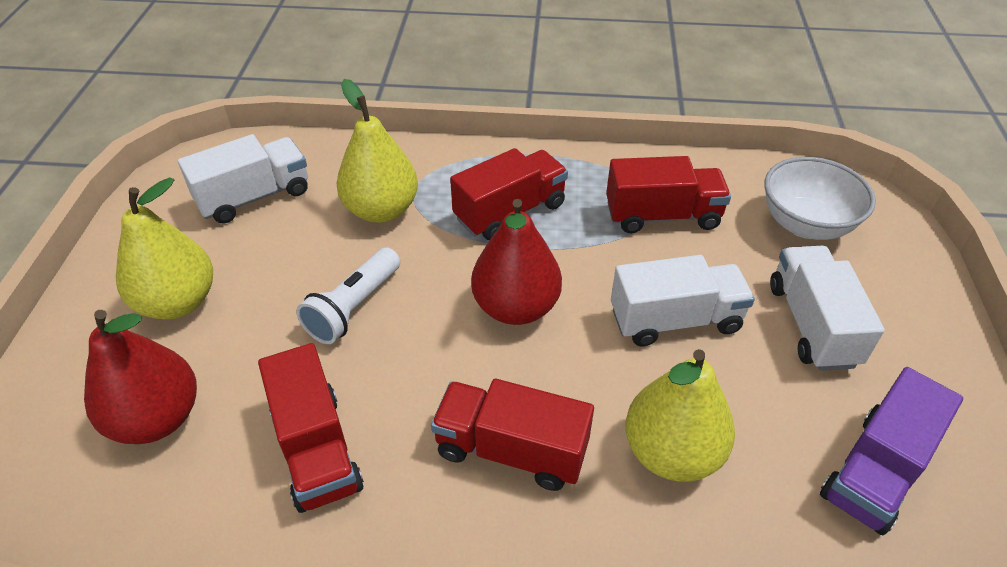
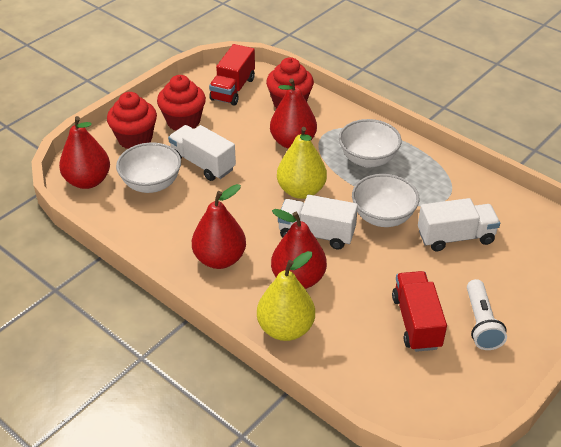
purple truck: 1 -> 0
red cupcake: 0 -> 3
red pear: 2 -> 4
red truck: 4 -> 2
white bowl: 1 -> 3
yellow pear: 3 -> 2

